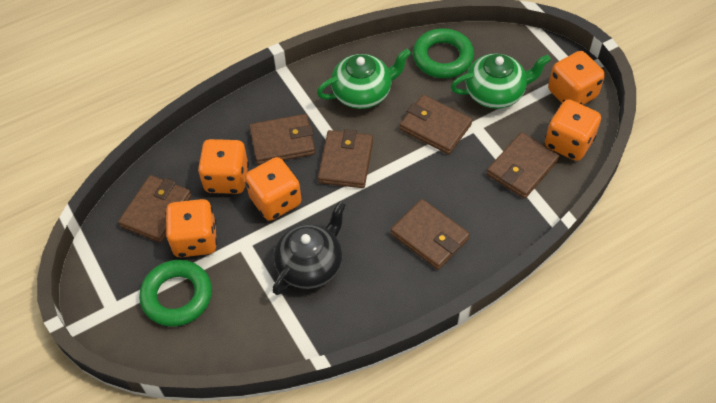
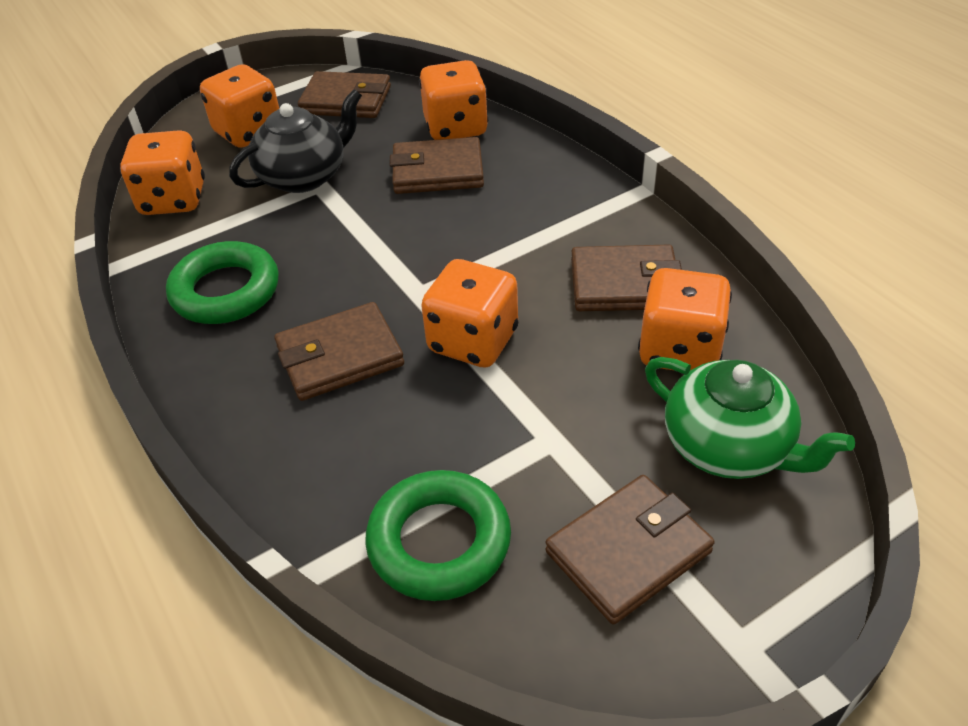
brown wallet: 6 -> 5
green teapot: 2 -> 1

